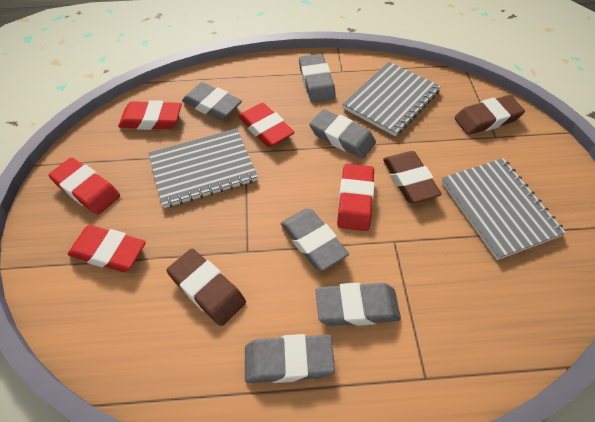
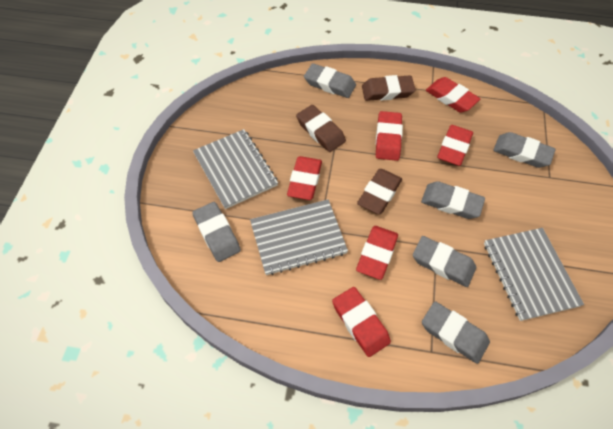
red eraser: 5 -> 6

